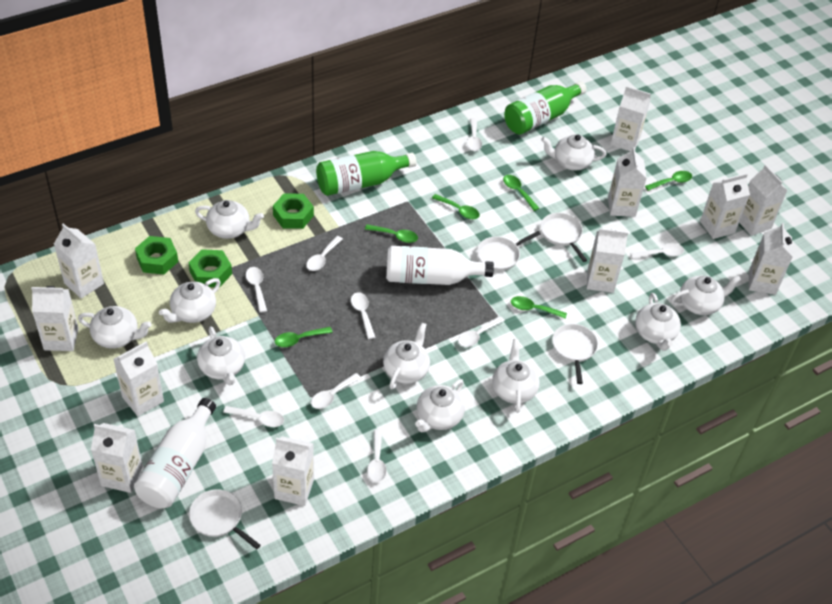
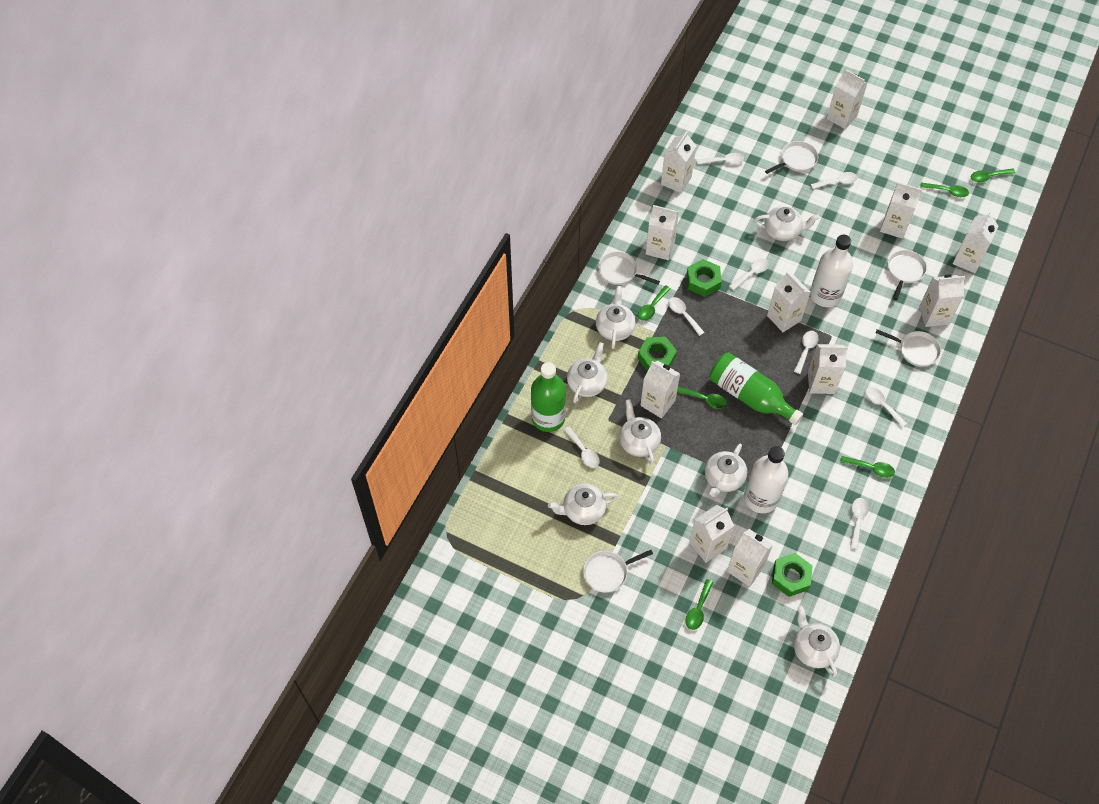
white pan: 4 -> 5
white spoon: 9 -> 8
white teapot: 10 -> 7

